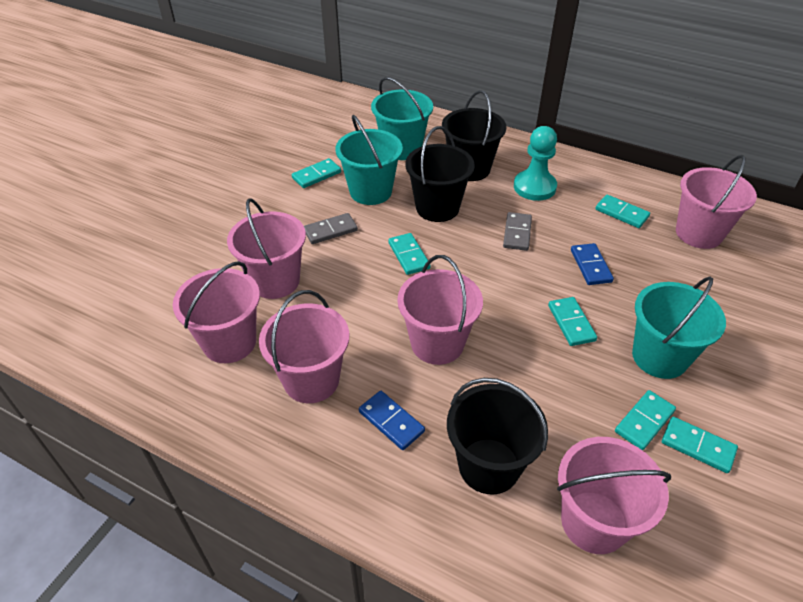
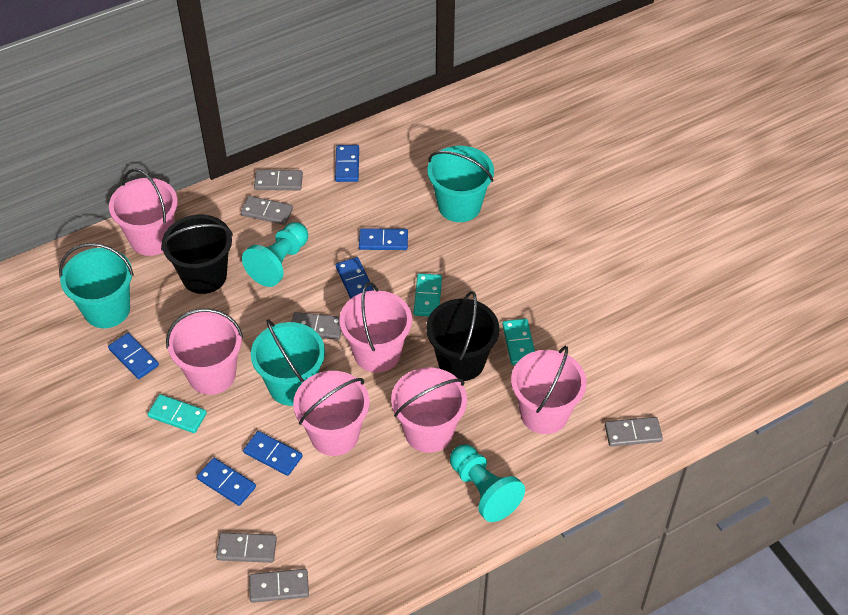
black bucket: 3 -> 2
blue domino: 2 -> 6
grey domino: 2 -> 6
turquoise domino: 6 -> 3
turquoise pawn: 1 -> 2

